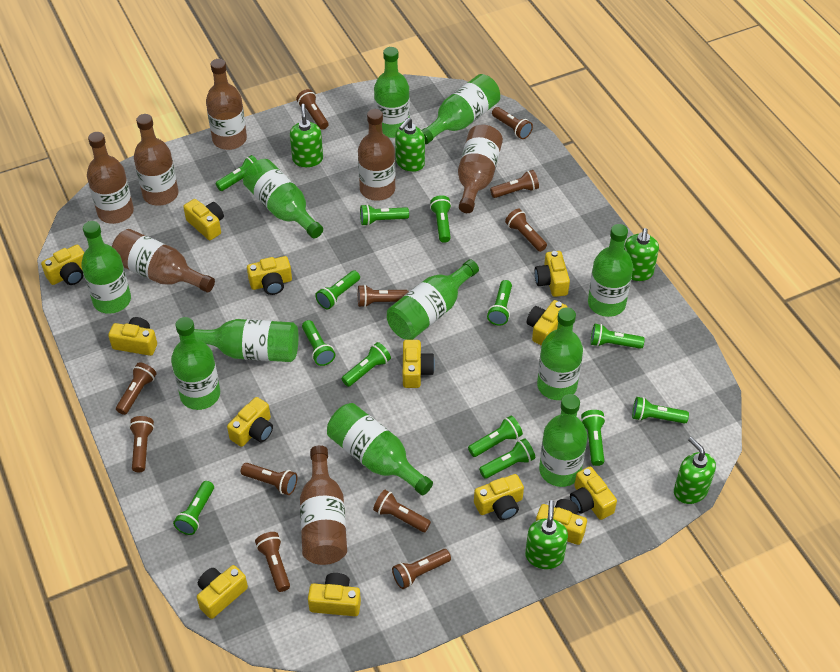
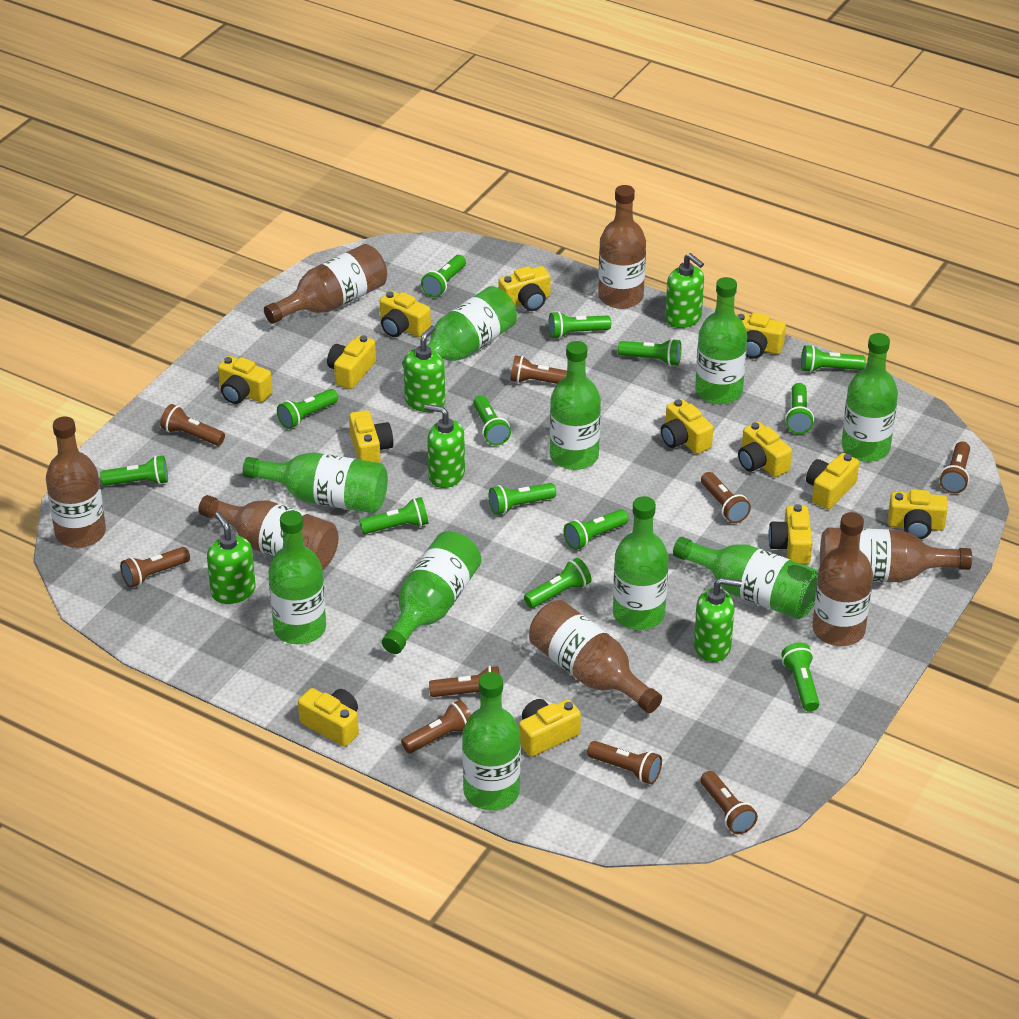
brown flashlight: 11 -> 9
green bottle: 11 -> 10

